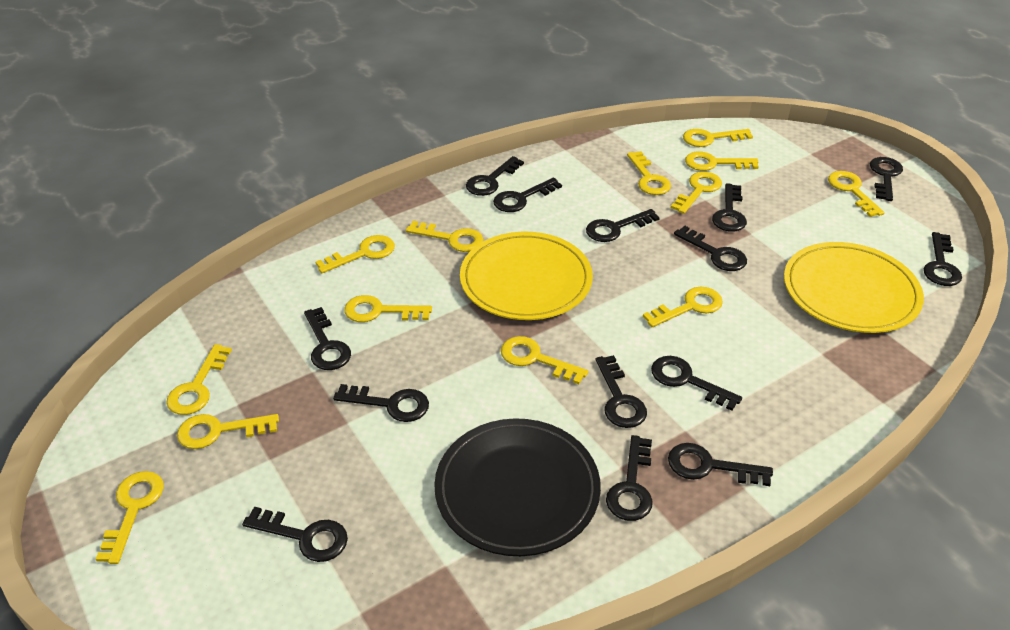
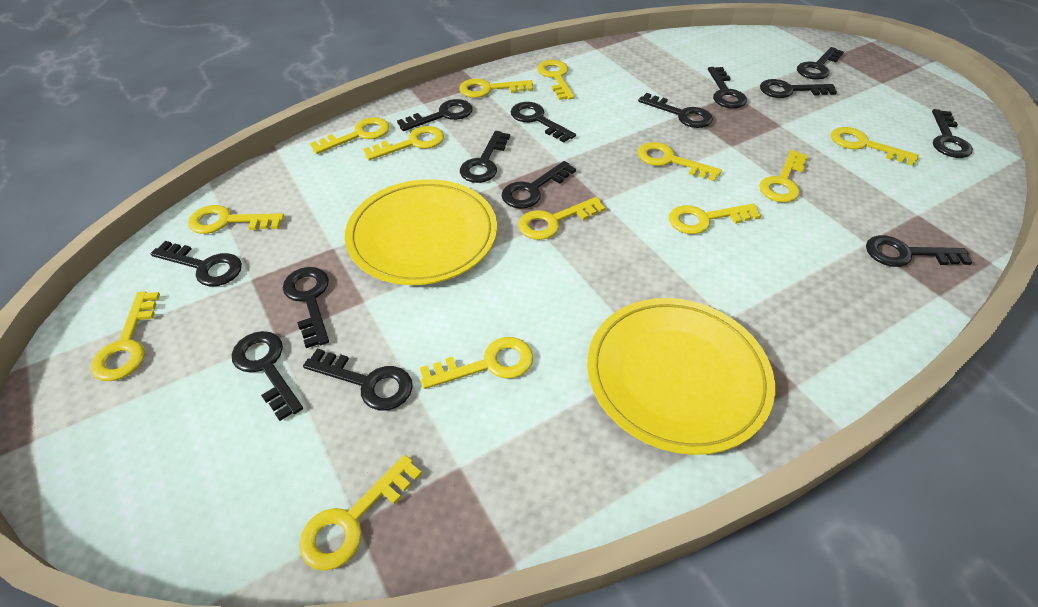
black plate: 1 -> 0

